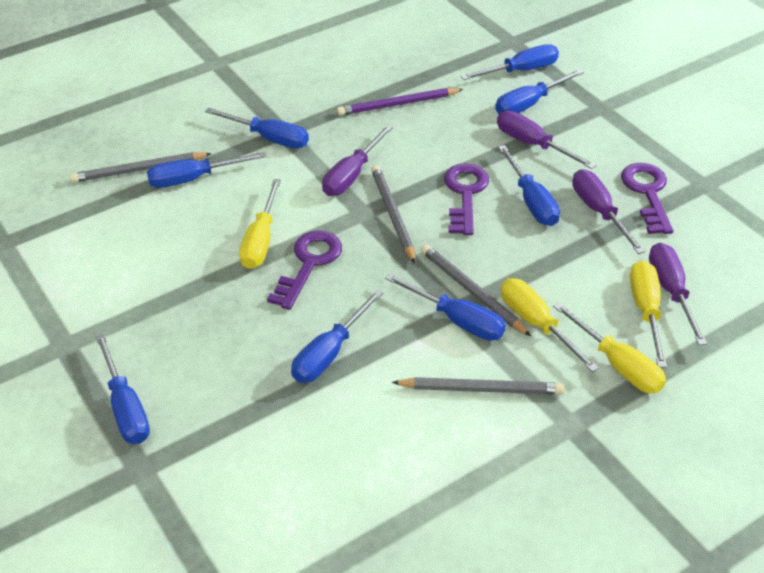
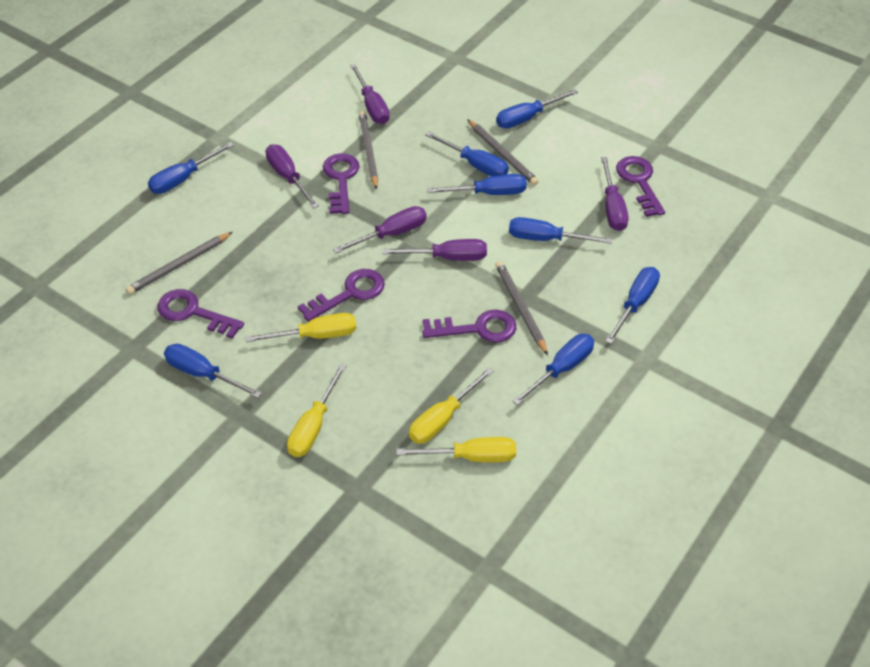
purple key: 3 -> 5
purple pencil: 1 -> 0
purple screwdriver: 4 -> 5

